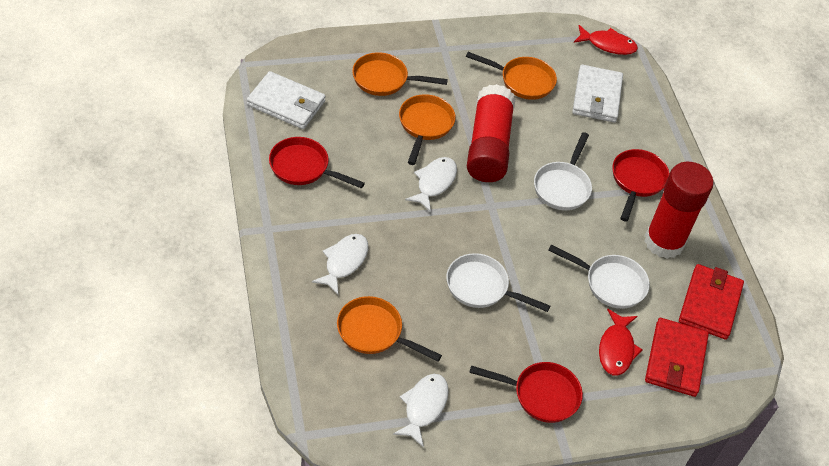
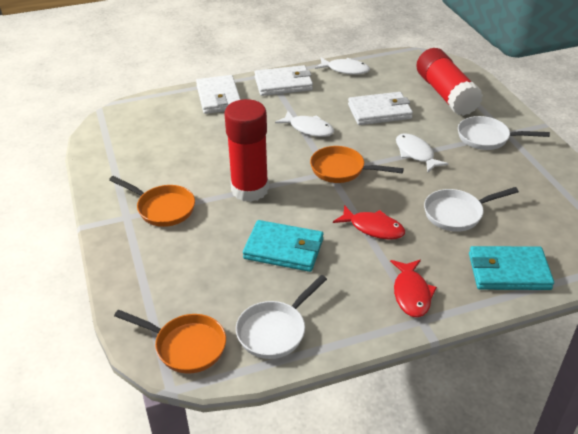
orange pan: 4 -> 3
red pan: 3 -> 0
red wallet: 2 -> 0
turquoise wallet: 0 -> 2
white wallet: 2 -> 3

